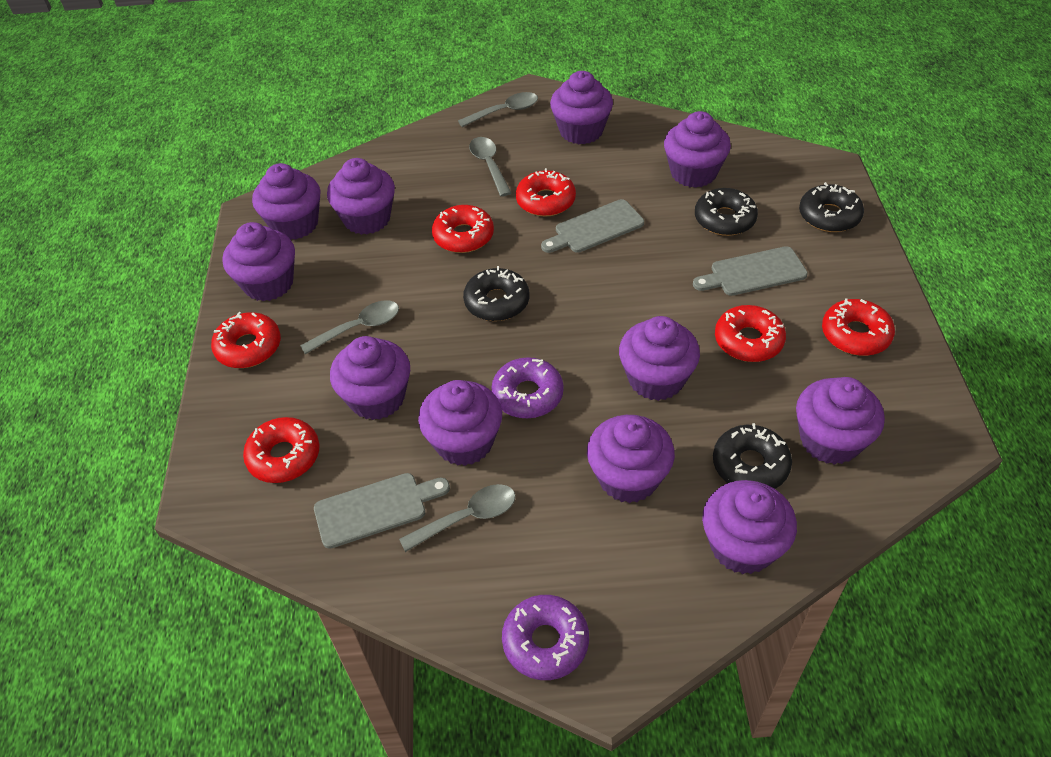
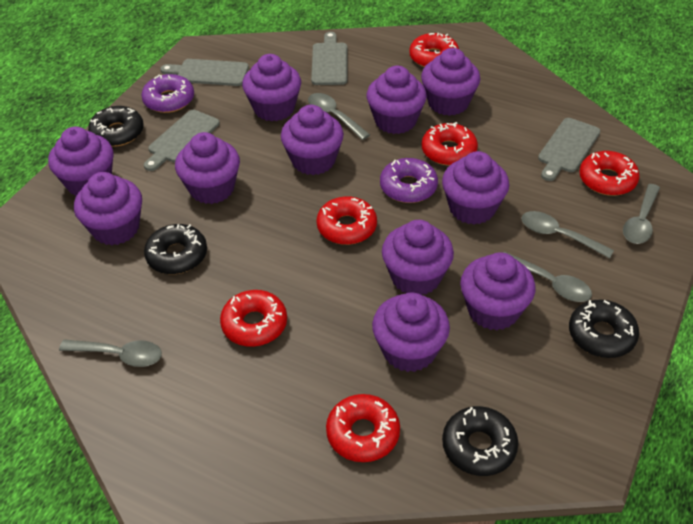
grey cutting board: 3 -> 4
grey spoon: 4 -> 5

